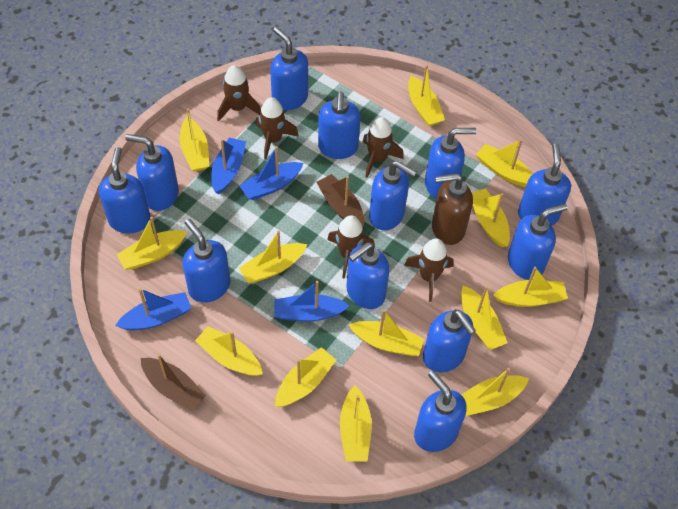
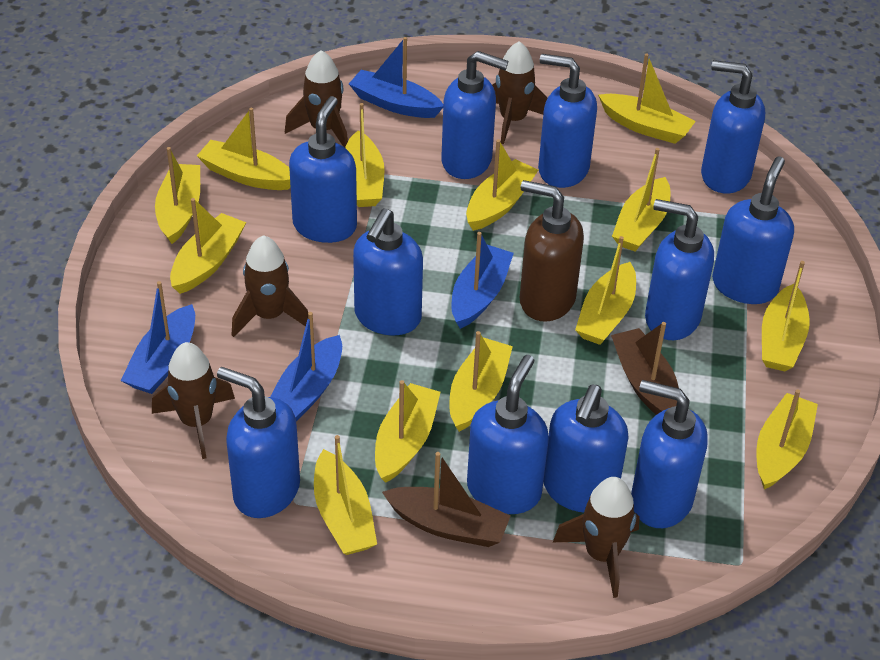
blue soap dispenser: 12 -> 11

